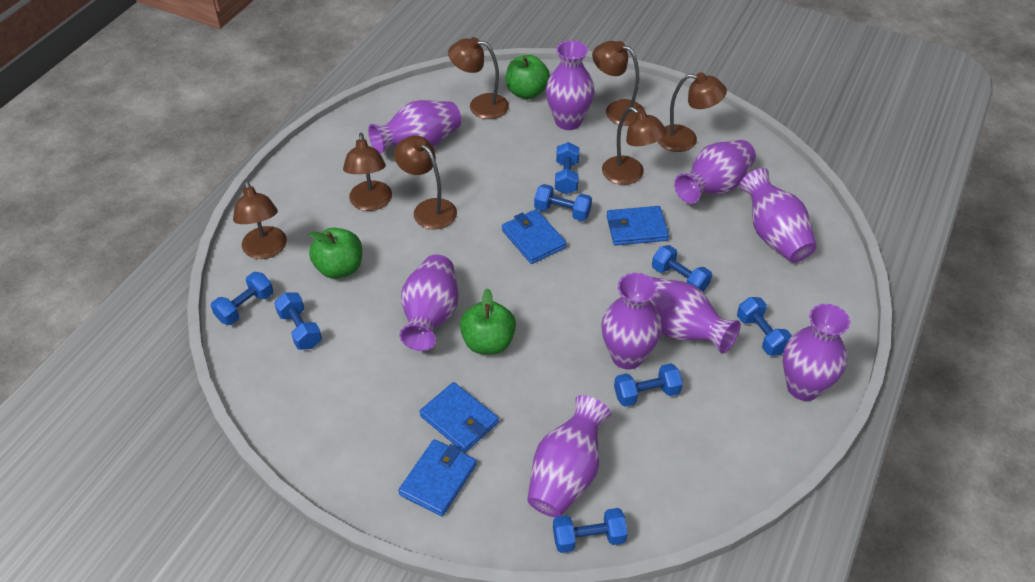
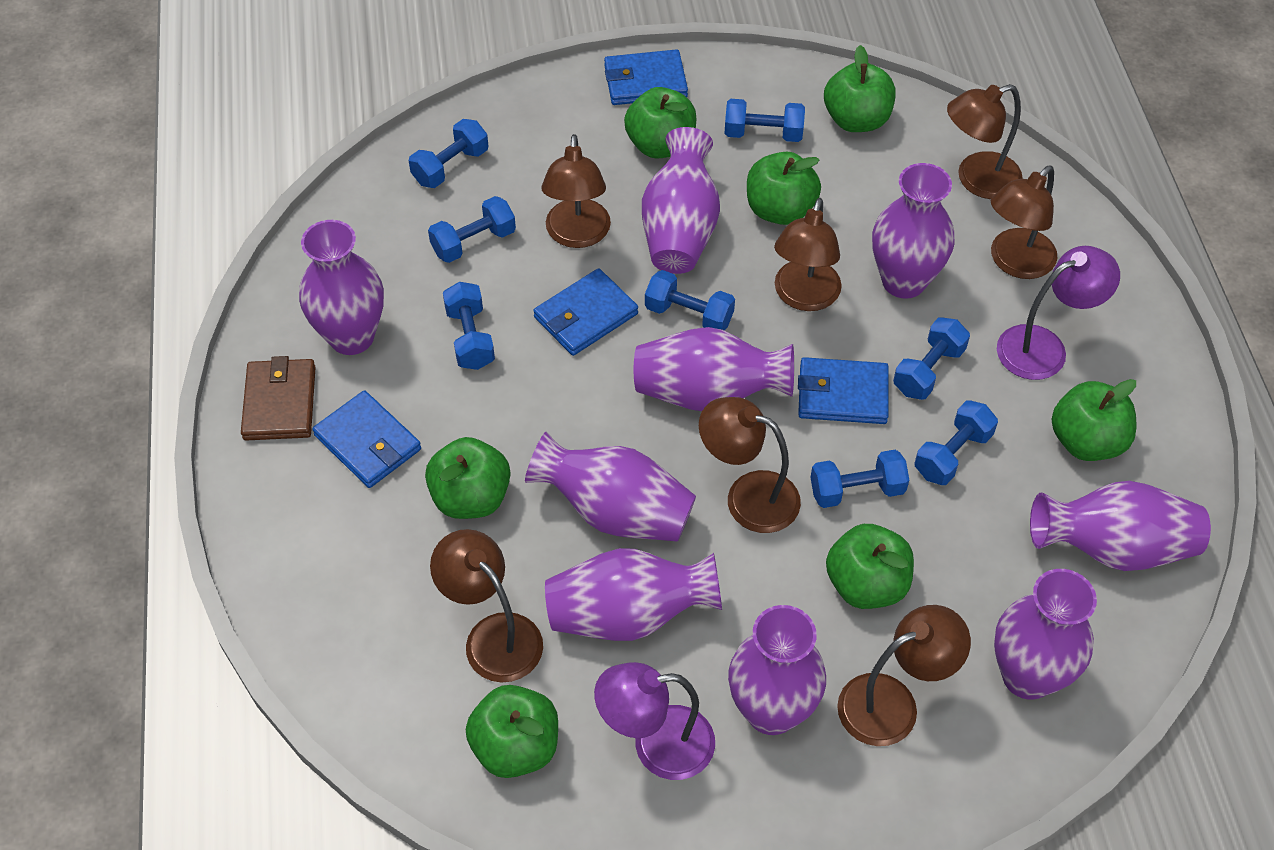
brown wallet: 0 -> 1
green apple: 3 -> 7
purple lamp: 0 -> 2

